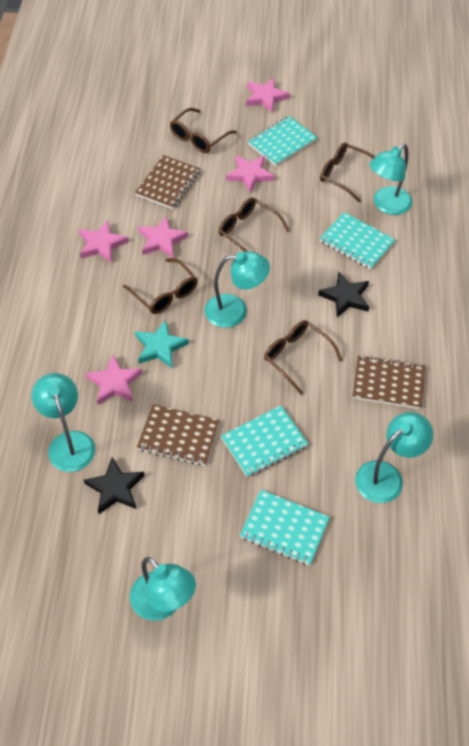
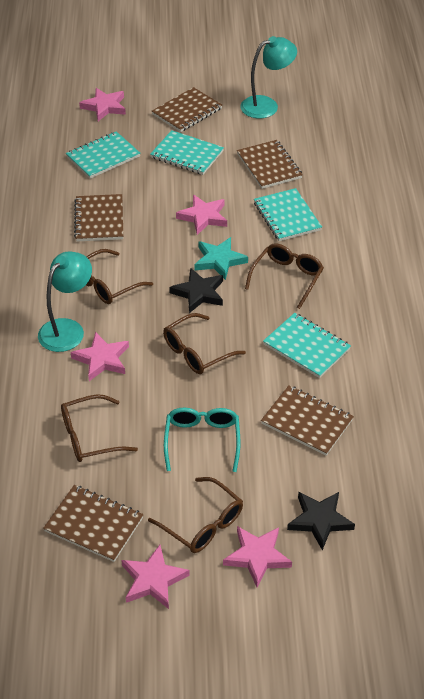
brown notebook: 3 -> 5
turquoise glasses: 0 -> 1
turquoise lamp: 5 -> 2

